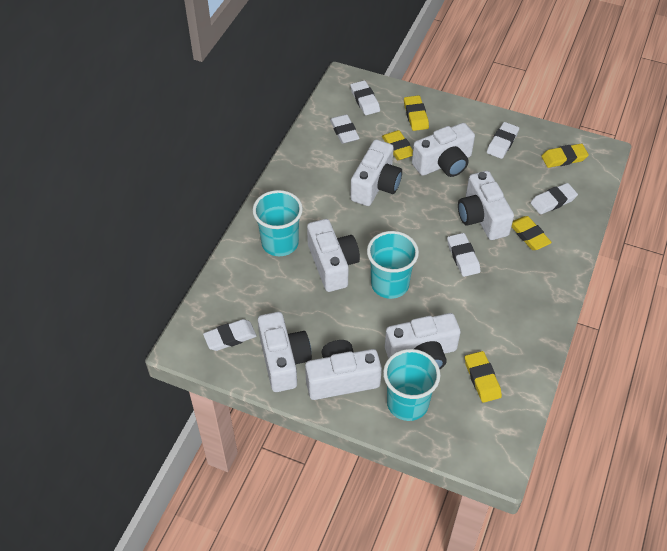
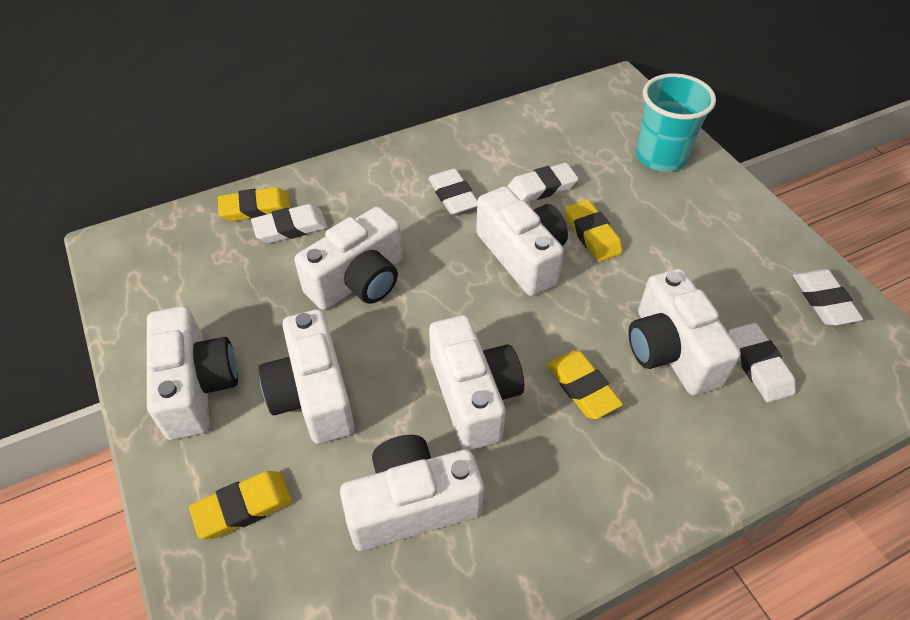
turquoise cup: 3 -> 1
white eraser: 6 -> 5
yellow eraser: 5 -> 4

